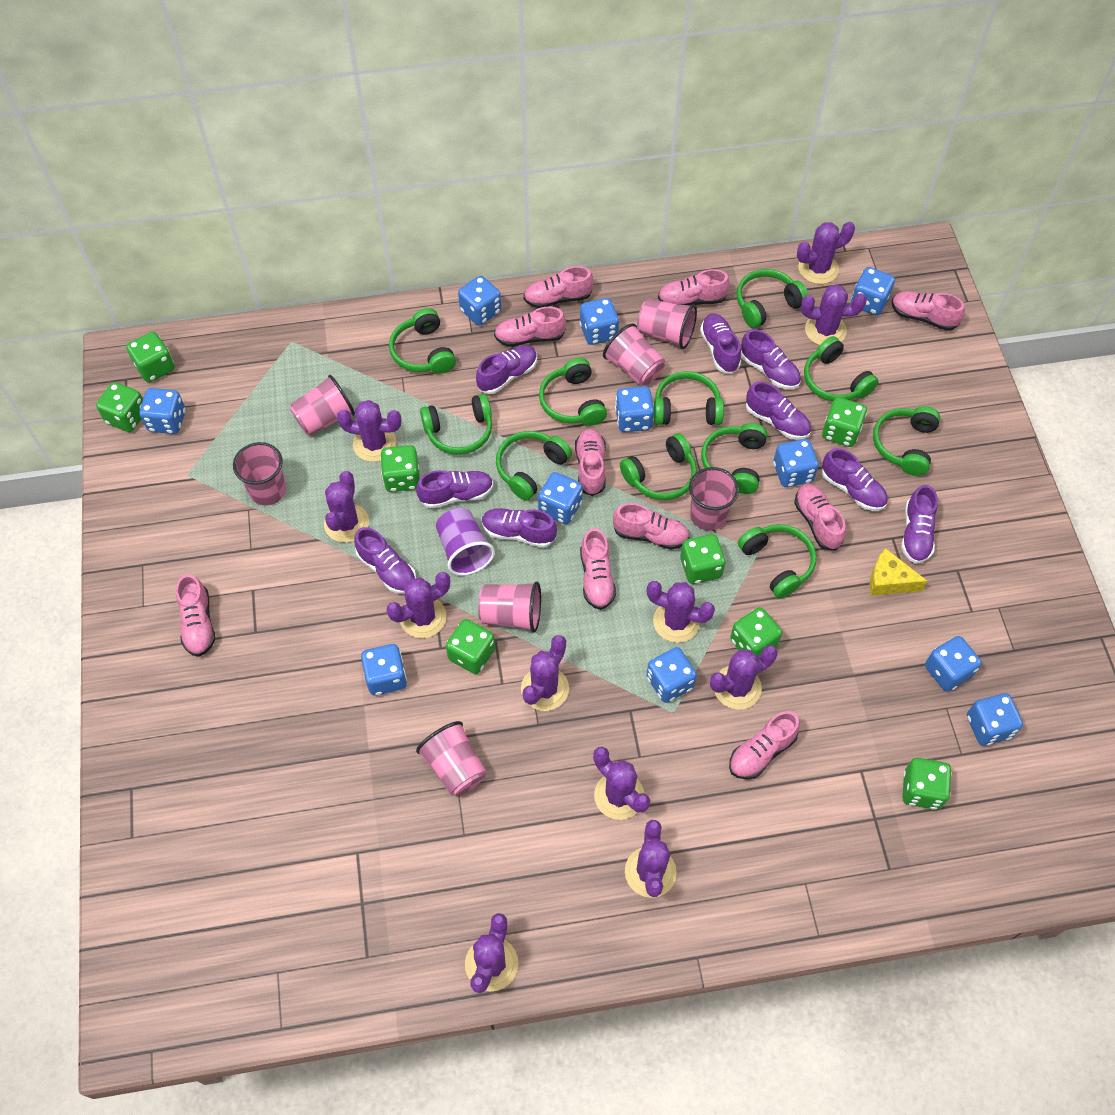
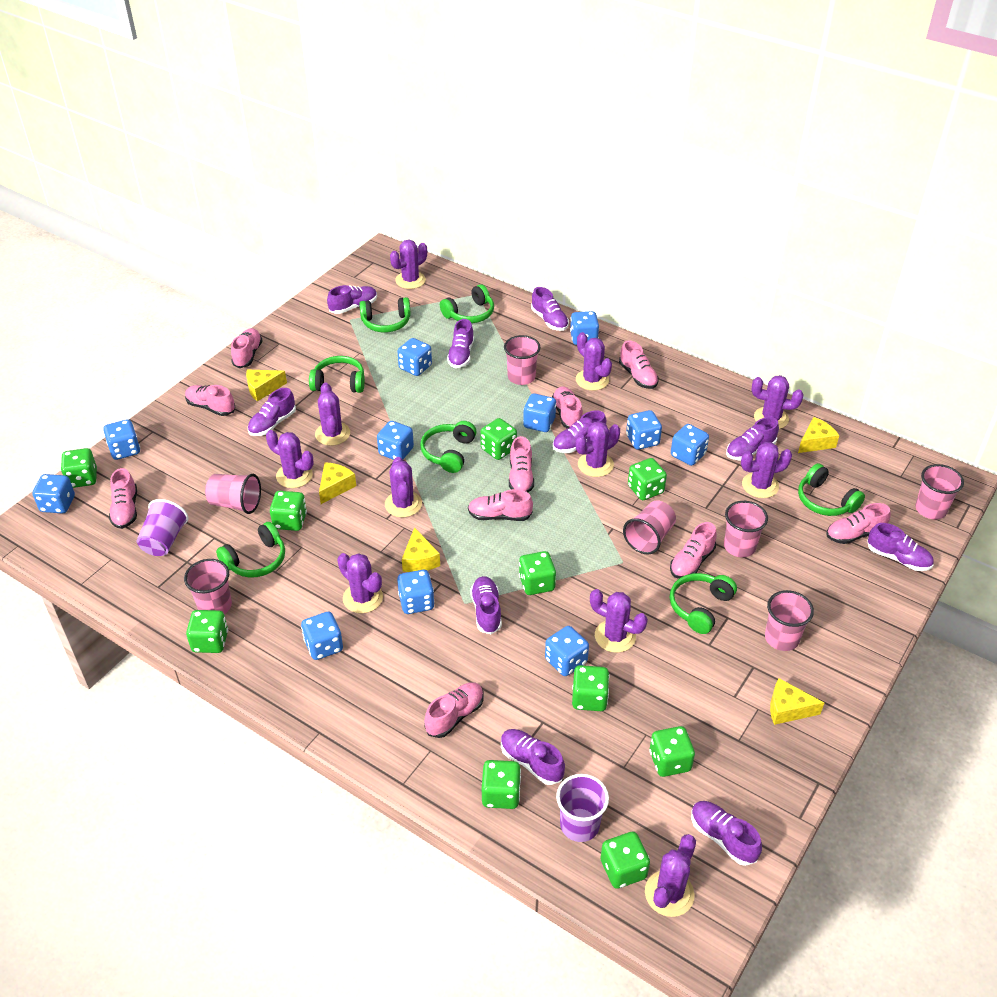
green dice: 8 -> 10
green headphones: 11 -> 7
purple cup: 1 -> 2
purple shoe: 9 -> 10
yellow cheese: 1 -> 5

